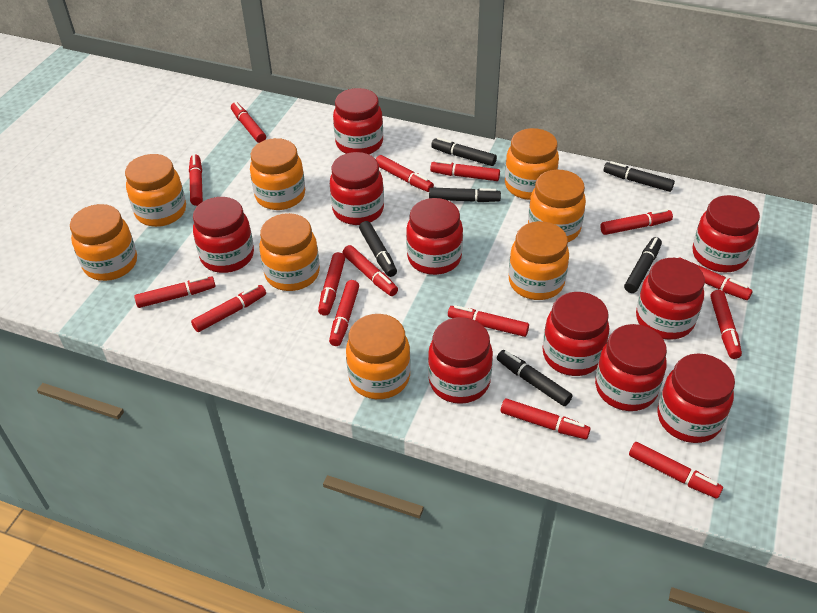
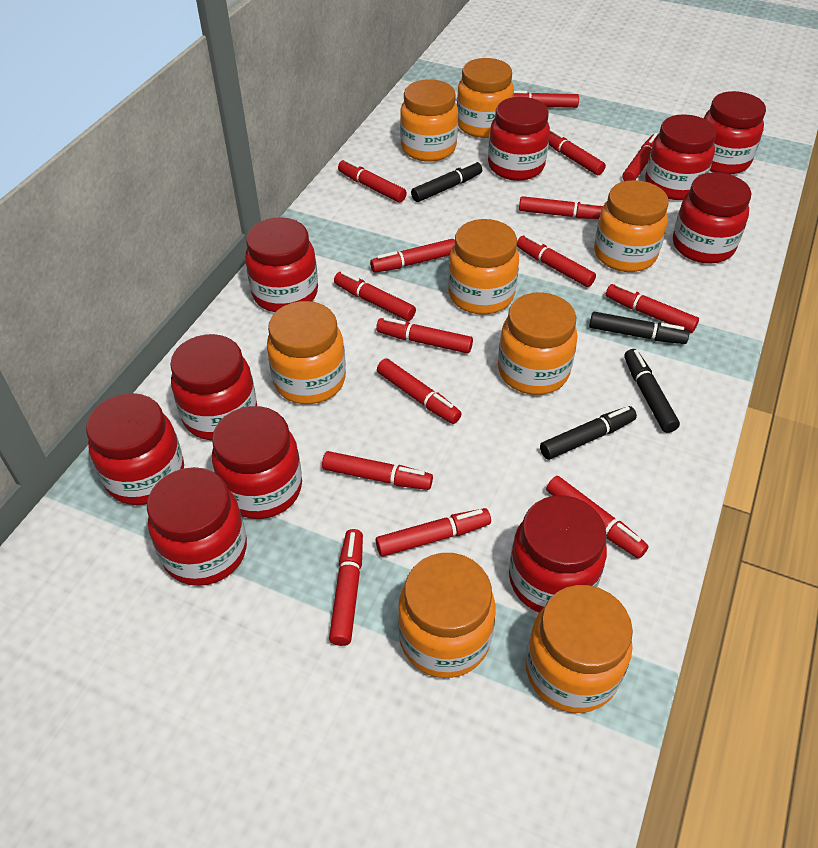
black marker: 6 -> 4

